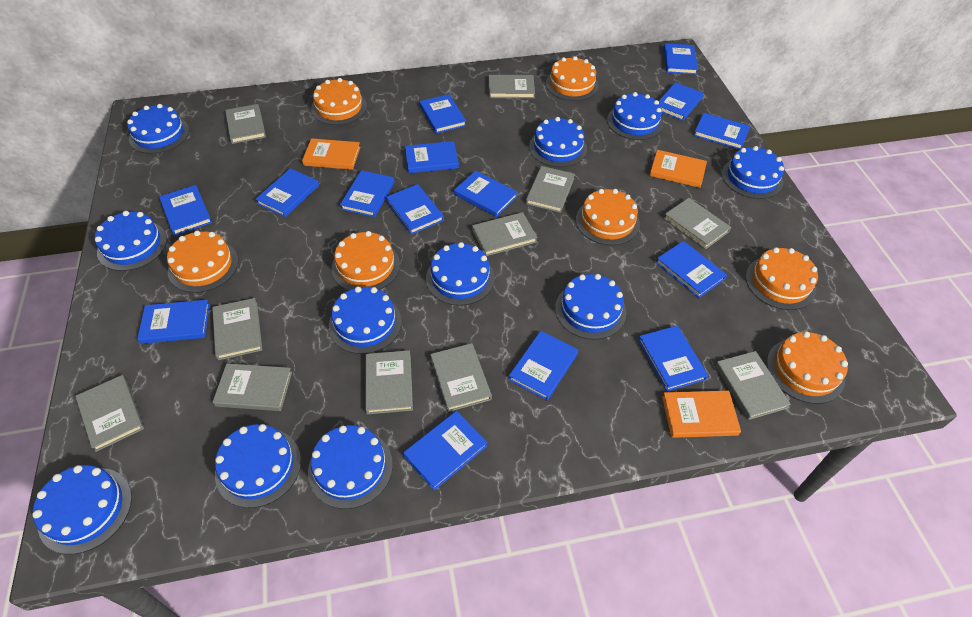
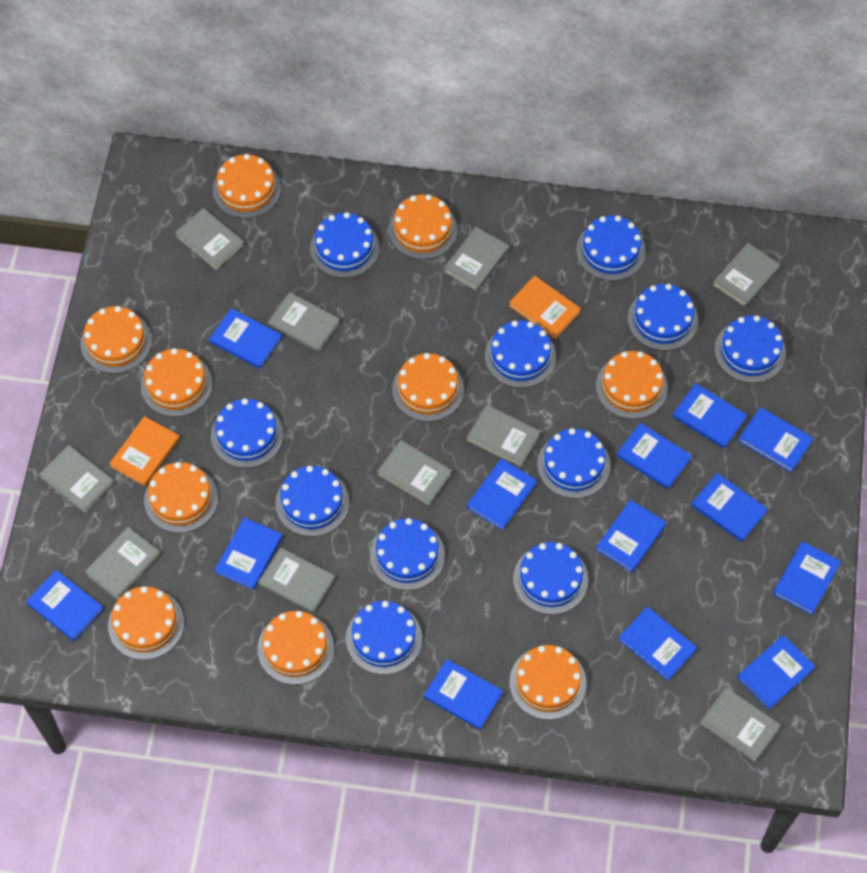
blue book: 15 -> 13
grey book: 11 -> 10
orange book: 3 -> 2
orange cake: 7 -> 10

